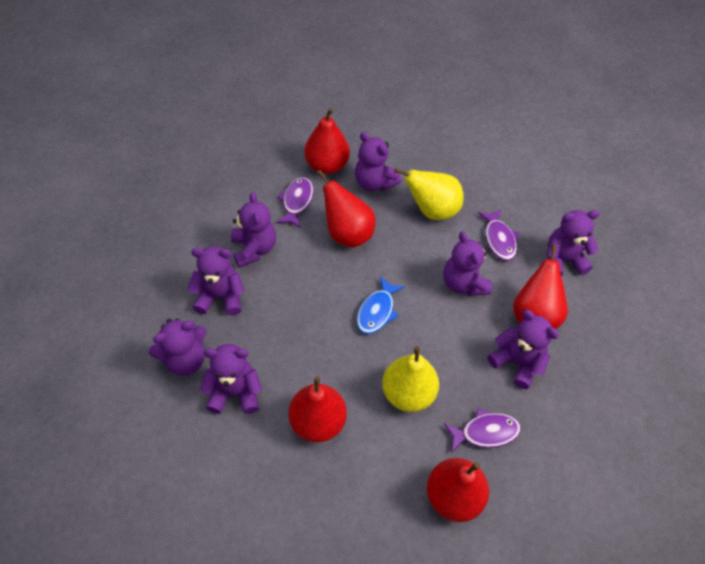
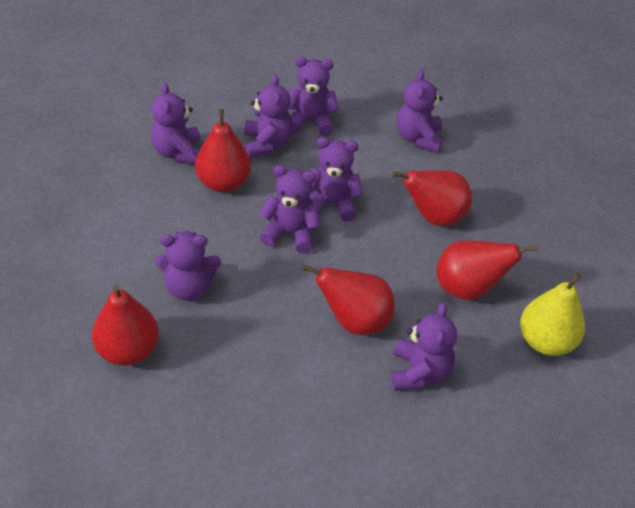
blue fish: 1 -> 0
purple fish: 3 -> 0
yellow pear: 2 -> 1

